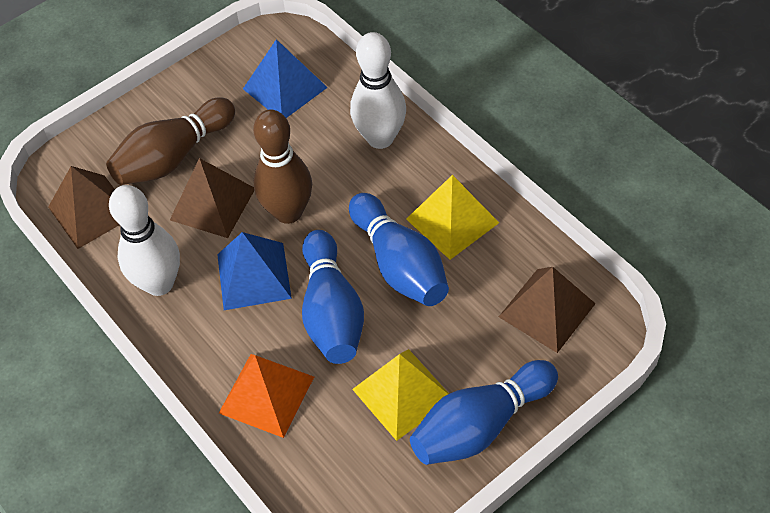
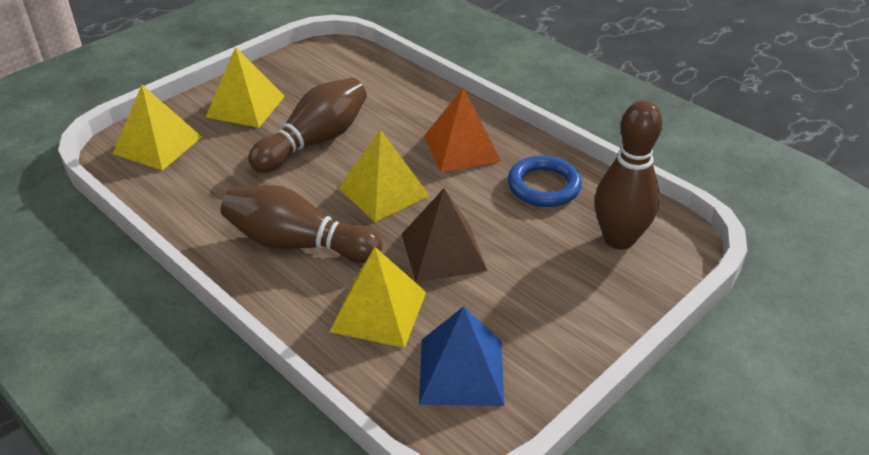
blue bowling pin: 3 -> 0
blue pyramid: 2 -> 1
blue ring: 0 -> 1
brown bowling pin: 2 -> 3
brown pyramid: 3 -> 1
white bowling pin: 2 -> 0
yellow pyramid: 2 -> 4

